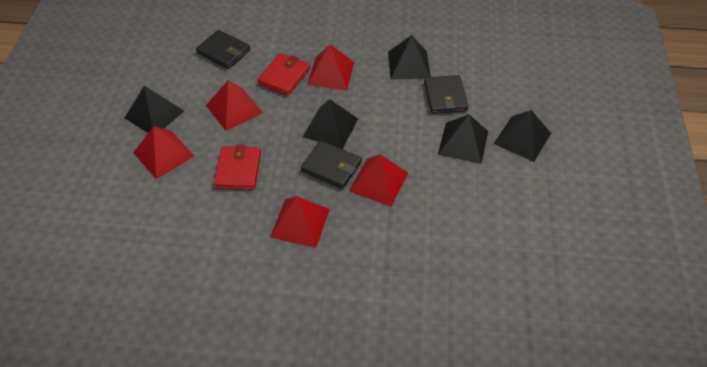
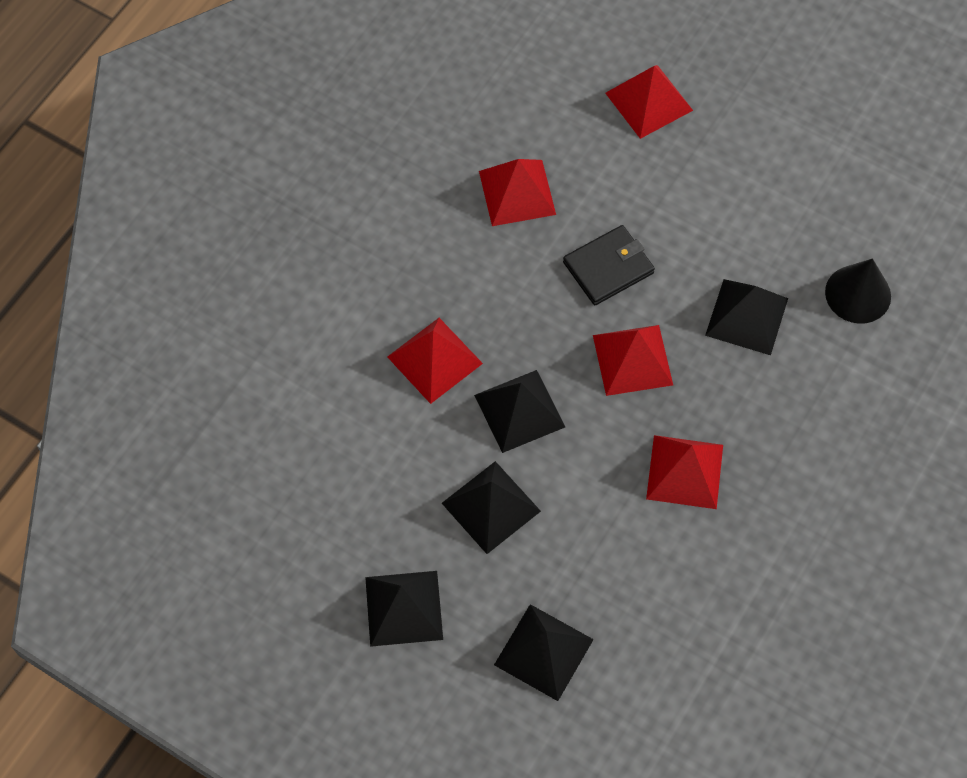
black cone: 0 -> 1
black wallet: 3 -> 1
red wallet: 2 -> 0

